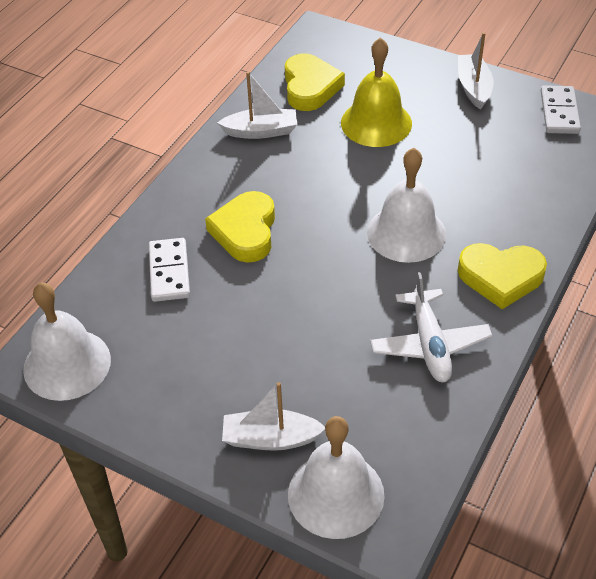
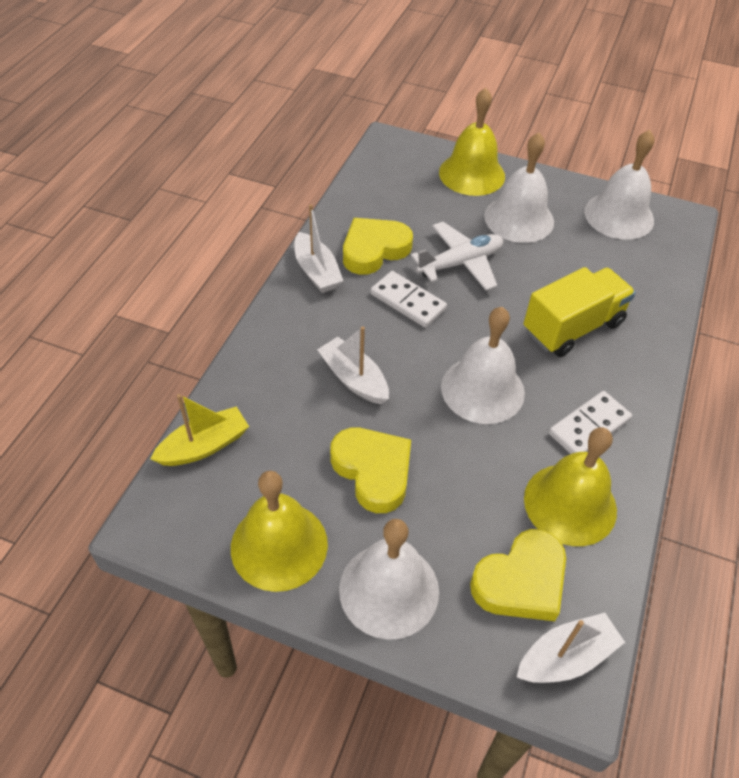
white bell: 3 -> 4
yellow bell: 1 -> 3
yellow boat: 0 -> 1
yellow truck: 0 -> 1

